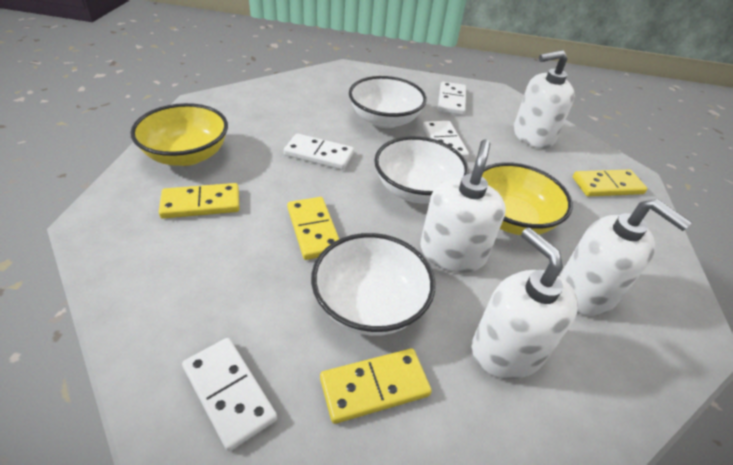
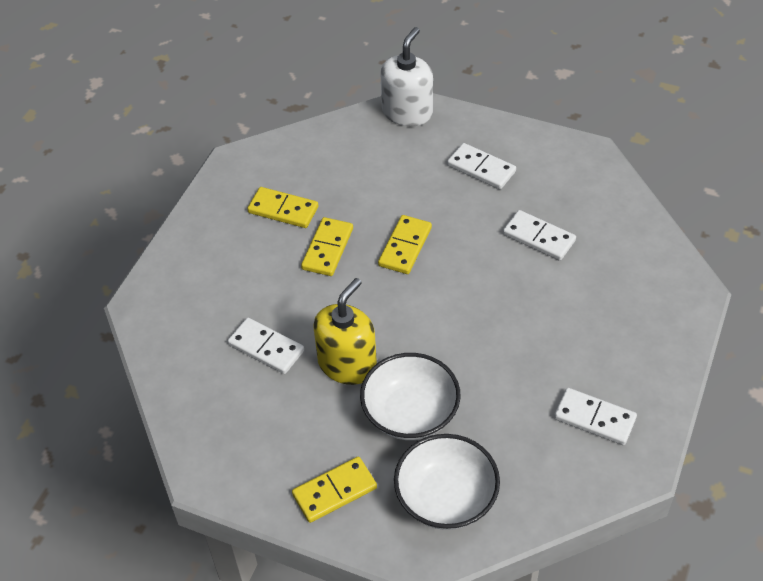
white bowl: 3 -> 2
white soap dispenser: 4 -> 1
yellow bowl: 2 -> 0
yellow soap dispenser: 0 -> 1

